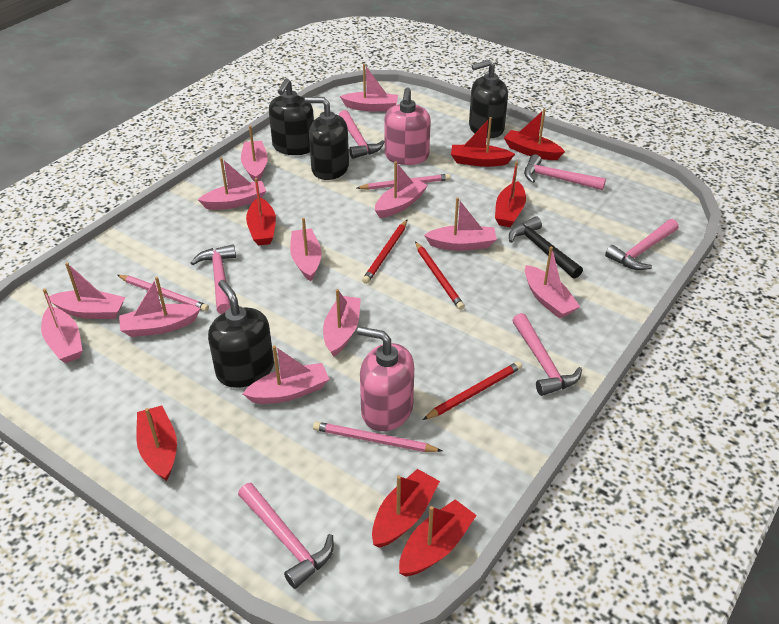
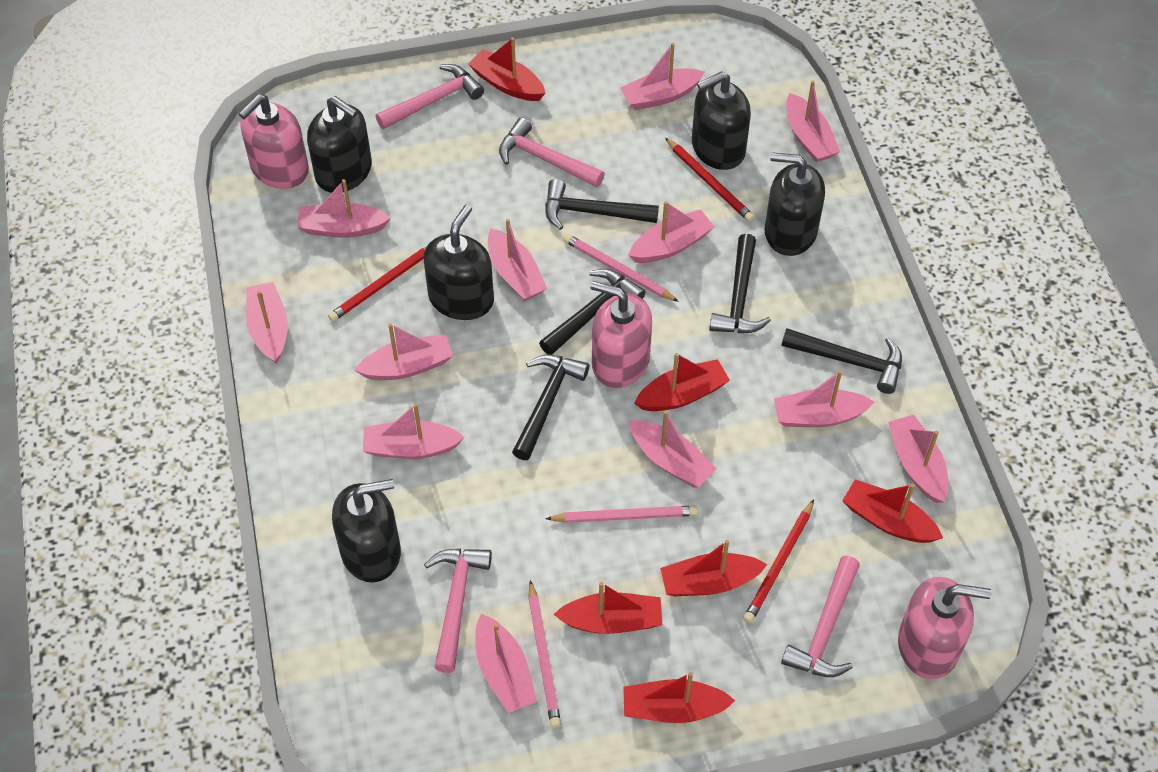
black hammer: 1 -> 5
black soap dispenser: 4 -> 5
pink hammer: 6 -> 4
pink soap dispenser: 2 -> 3
red boat: 7 -> 6

